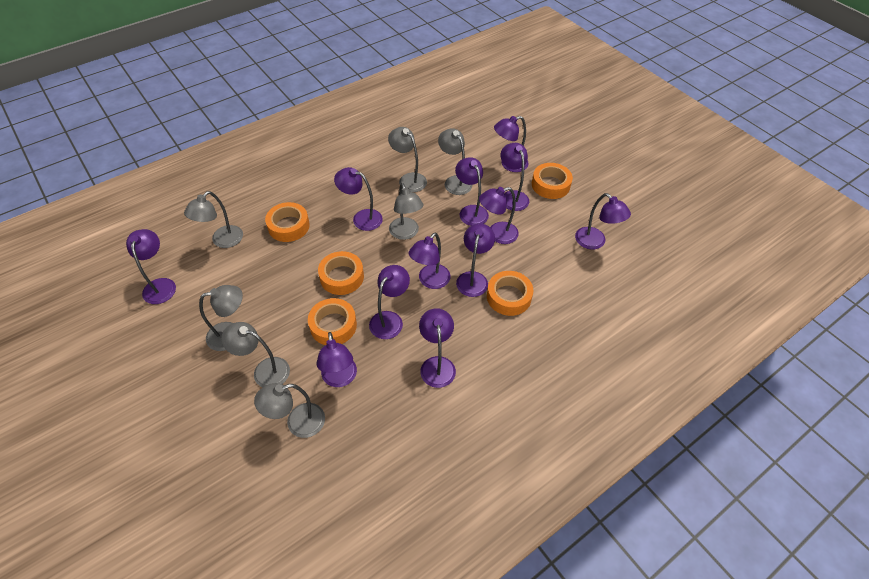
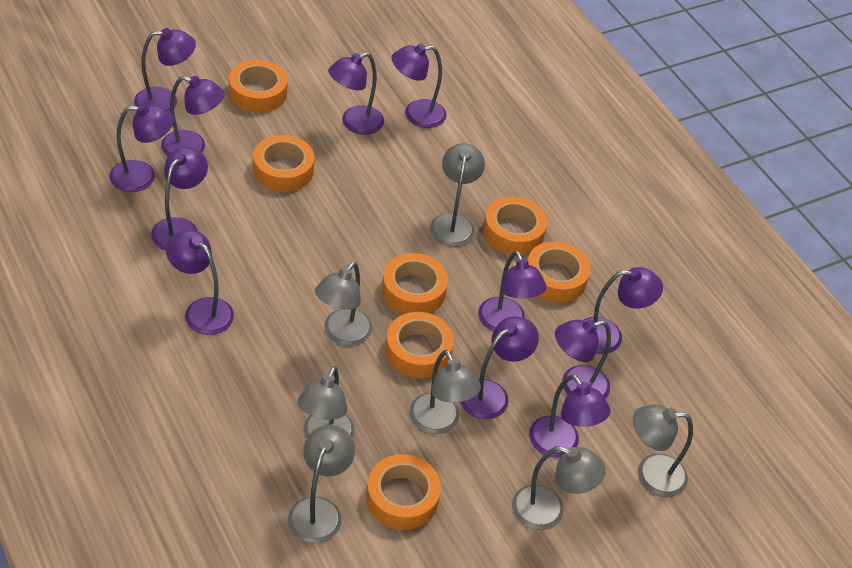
orange tape: 5 -> 7

